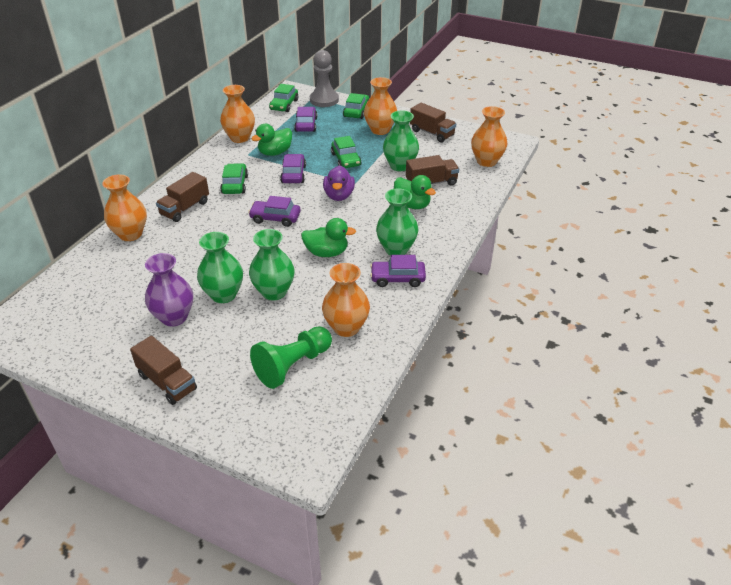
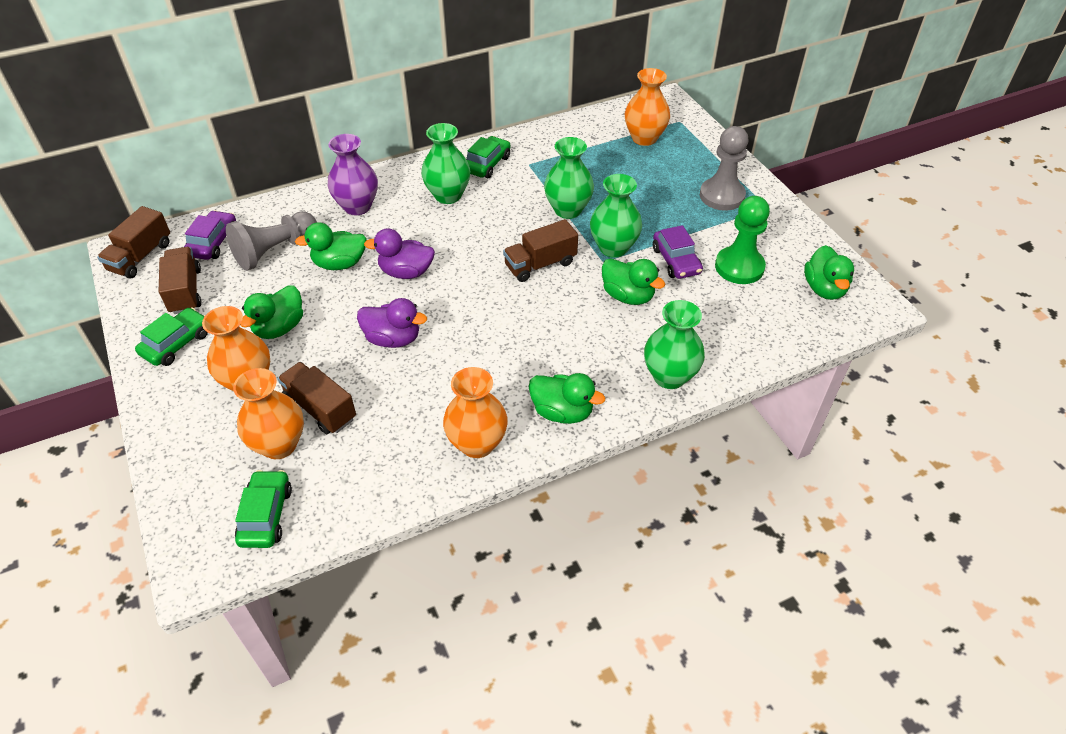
green car: 4 -> 3
green duck: 3 -> 5
grey pawn: 1 -> 2
orange vase: 5 -> 4
purple car: 4 -> 2
purple duck: 1 -> 2

